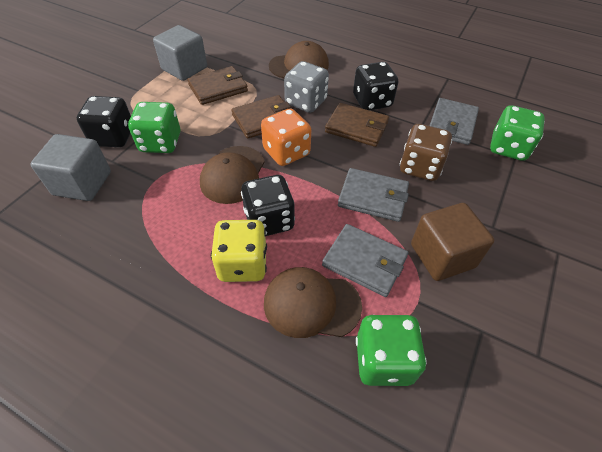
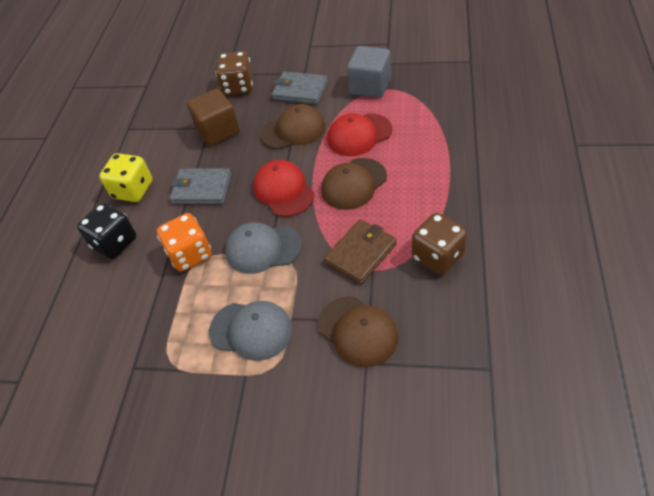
black dice: 3 -> 1
brown dice: 1 -> 2
brown wallet: 3 -> 1
green dice: 3 -> 0
grey cap: 0 -> 2
grey cube: 2 -> 1
grey dice: 1 -> 0
grey wallet: 3 -> 2
red cap: 0 -> 2

